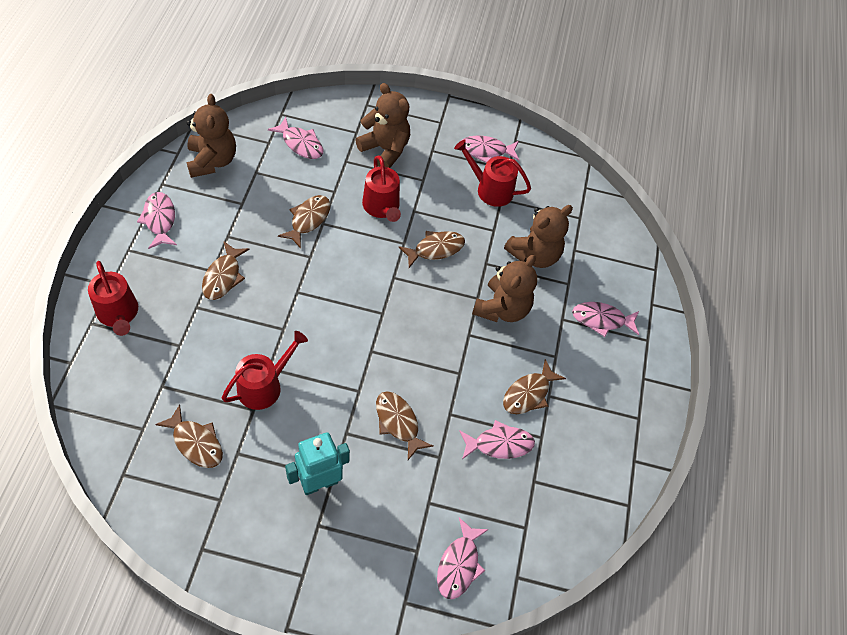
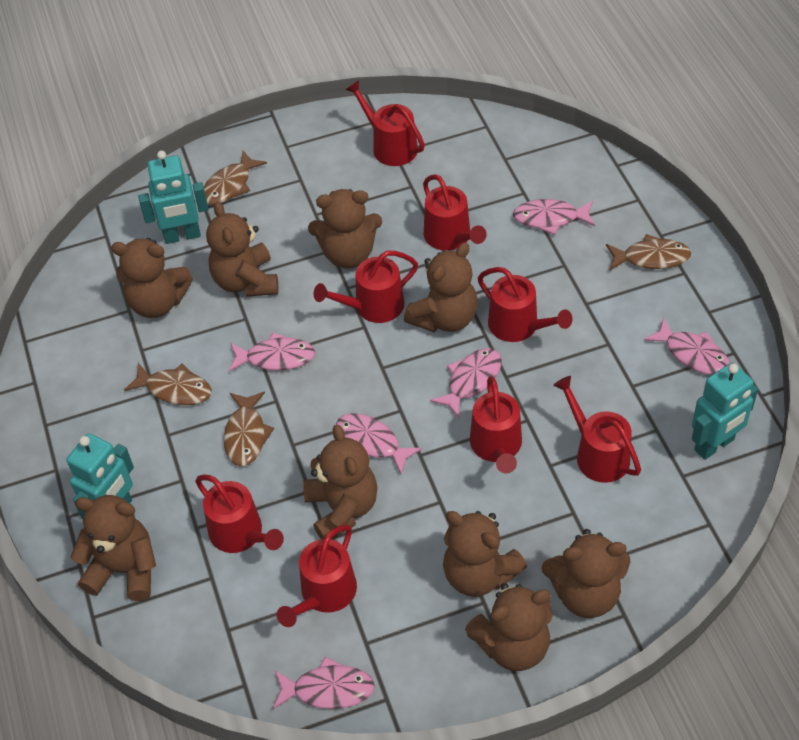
brown fish: 6 -> 4
brown teddy bear: 4 -> 9
red watering can: 4 -> 8
turquoise robot: 1 -> 3

